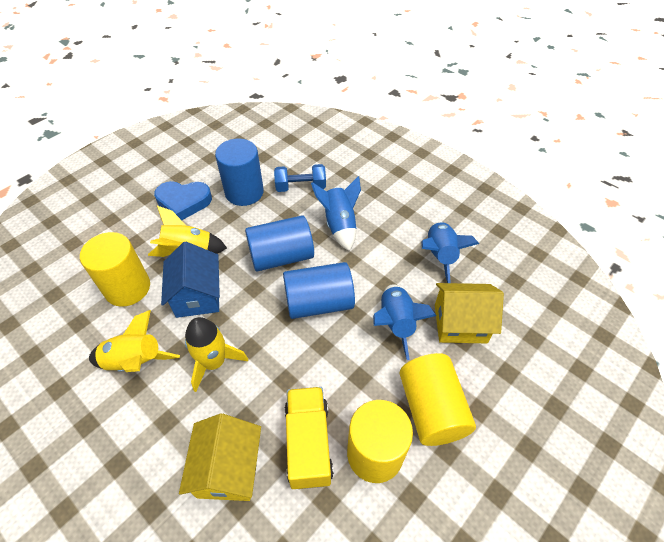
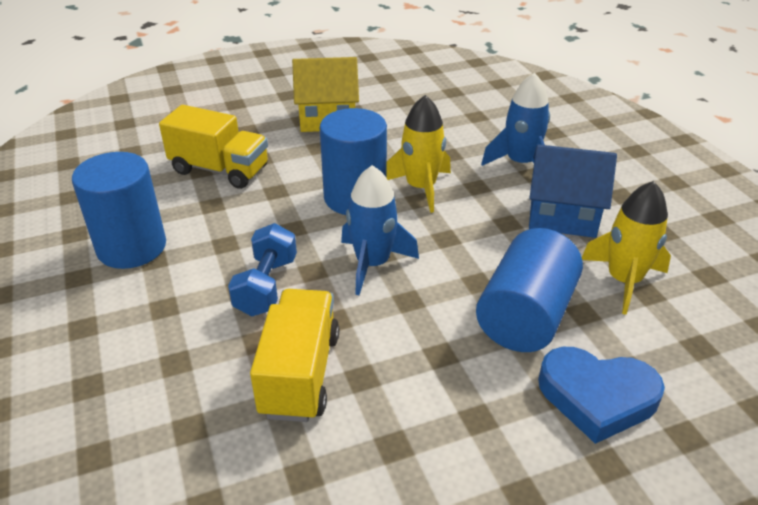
blue rocket: 3 -> 2
yellow cylinder: 3 -> 0
yellow house: 2 -> 1
yellow rocket: 3 -> 2
yellow truck: 1 -> 2

